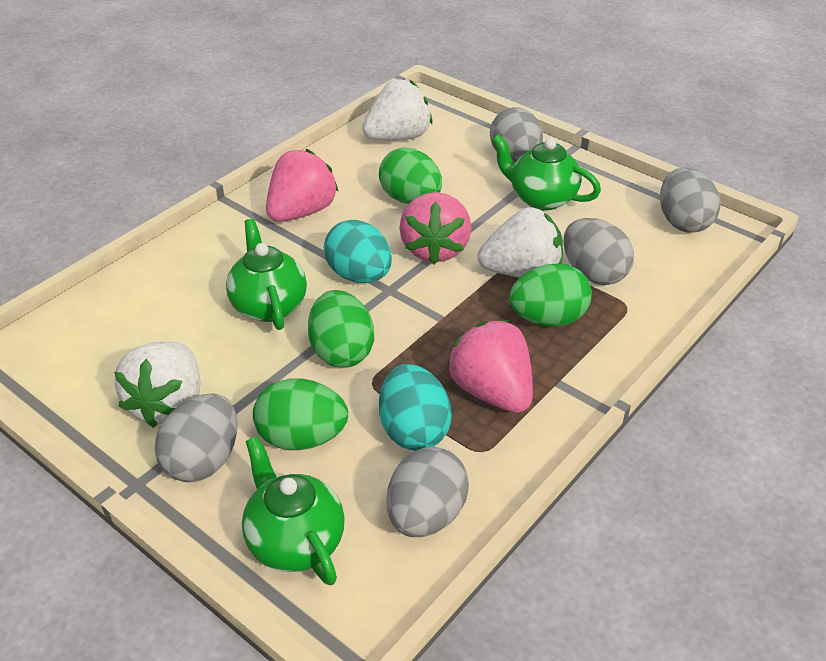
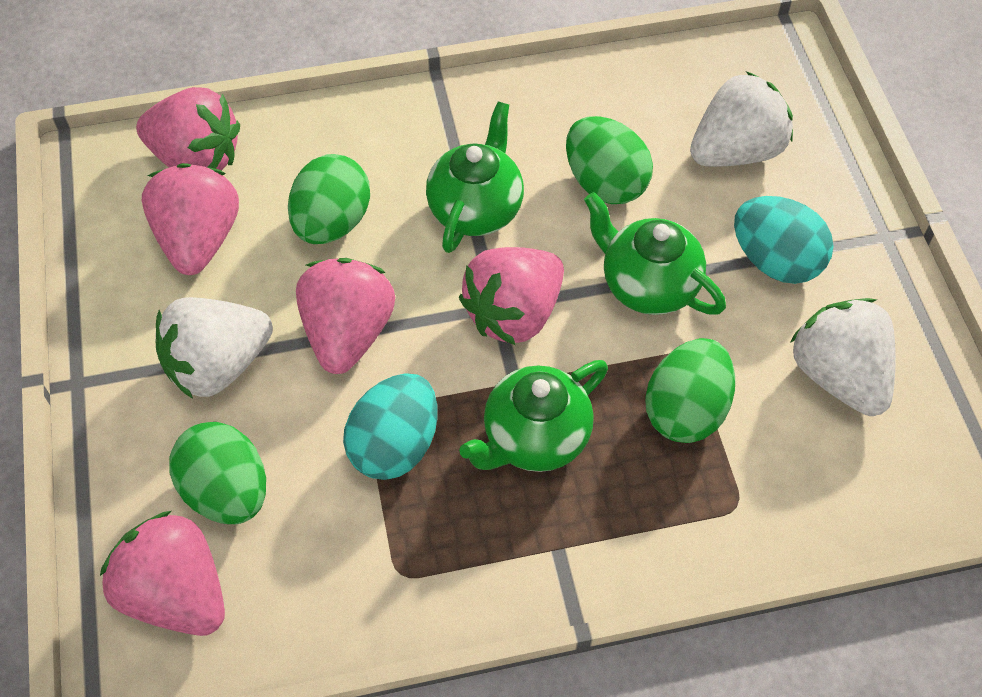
grey egg: 5 -> 0
pink strawberry: 3 -> 5

